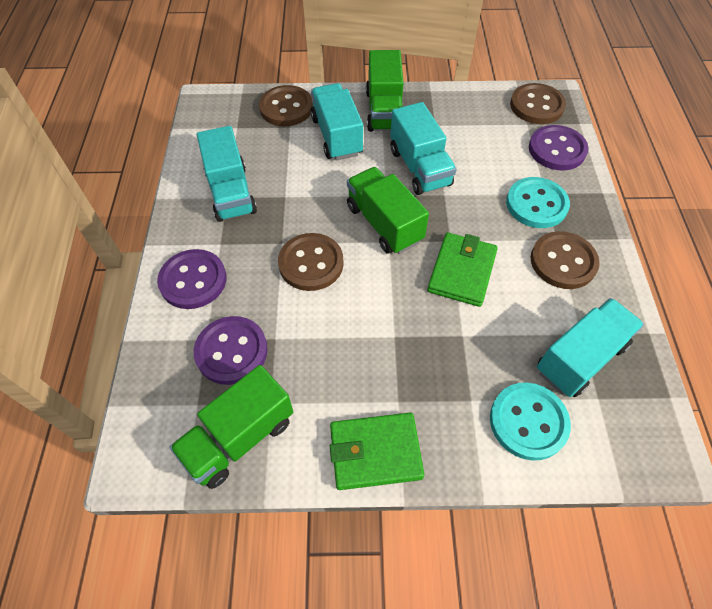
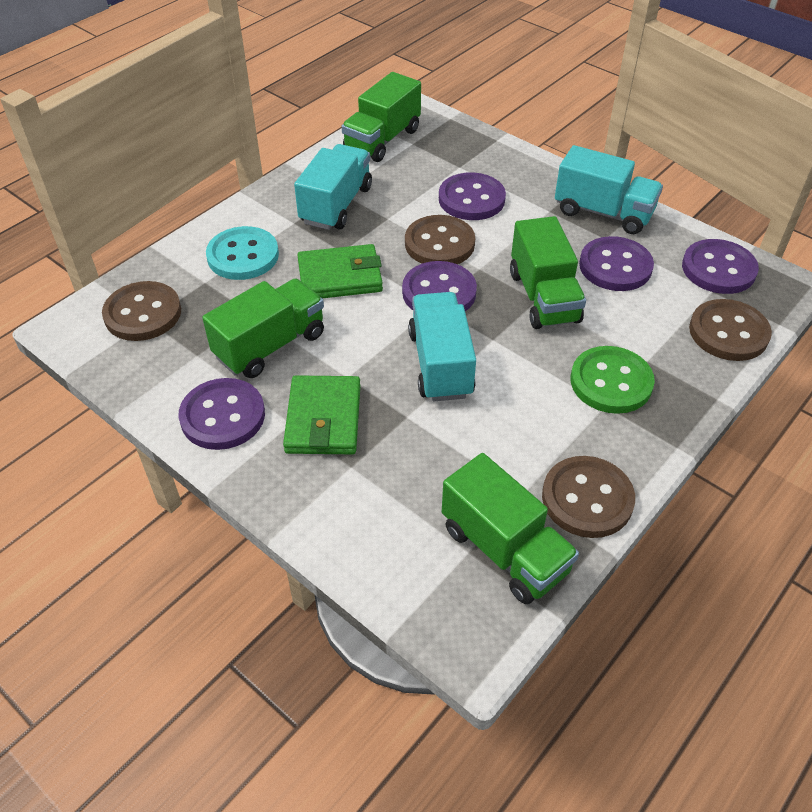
green button: 0 -> 1
green truck: 3 -> 4
purple button: 3 -> 5
turquoise button: 2 -> 1
turquoise truck: 4 -> 3

